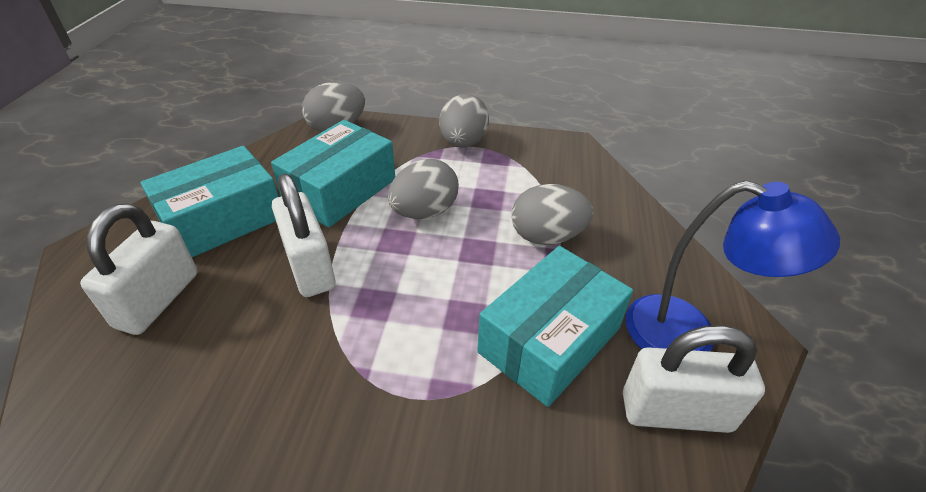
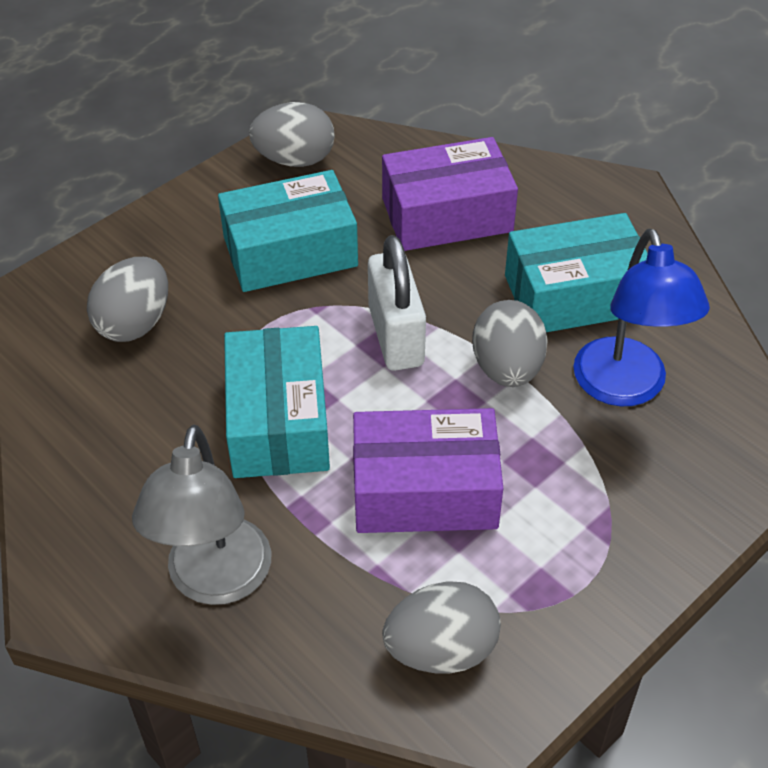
grey lamp: 0 -> 1
purple box: 0 -> 2
white padlock: 3 -> 1

